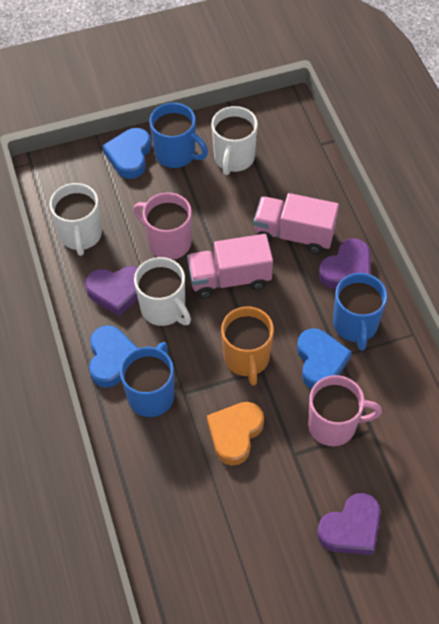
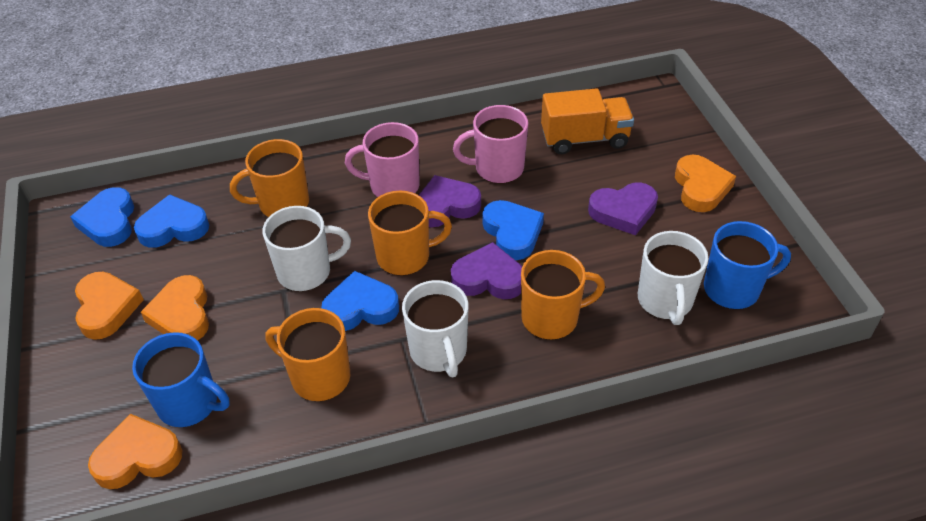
blue heart: 3 -> 4
blue mug: 3 -> 2
orange heart: 1 -> 4
orange mug: 1 -> 4
orange truck: 0 -> 1
pink truck: 2 -> 0

